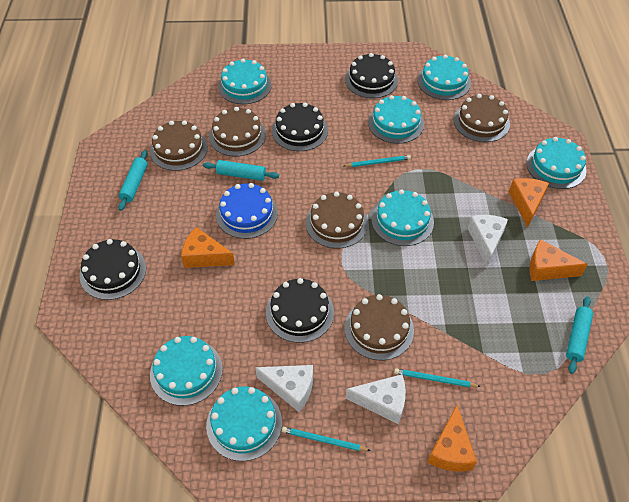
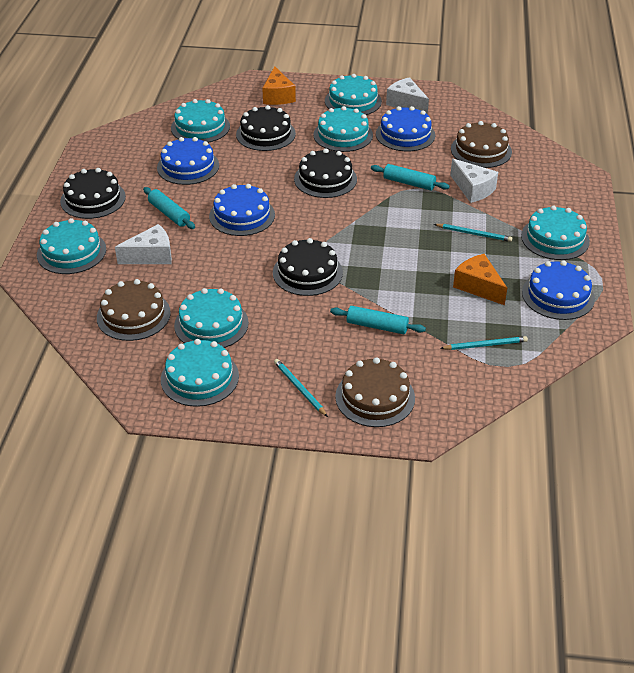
blue cake: 1 -> 4
brown cake: 5 -> 3
orange cheese: 4 -> 2

